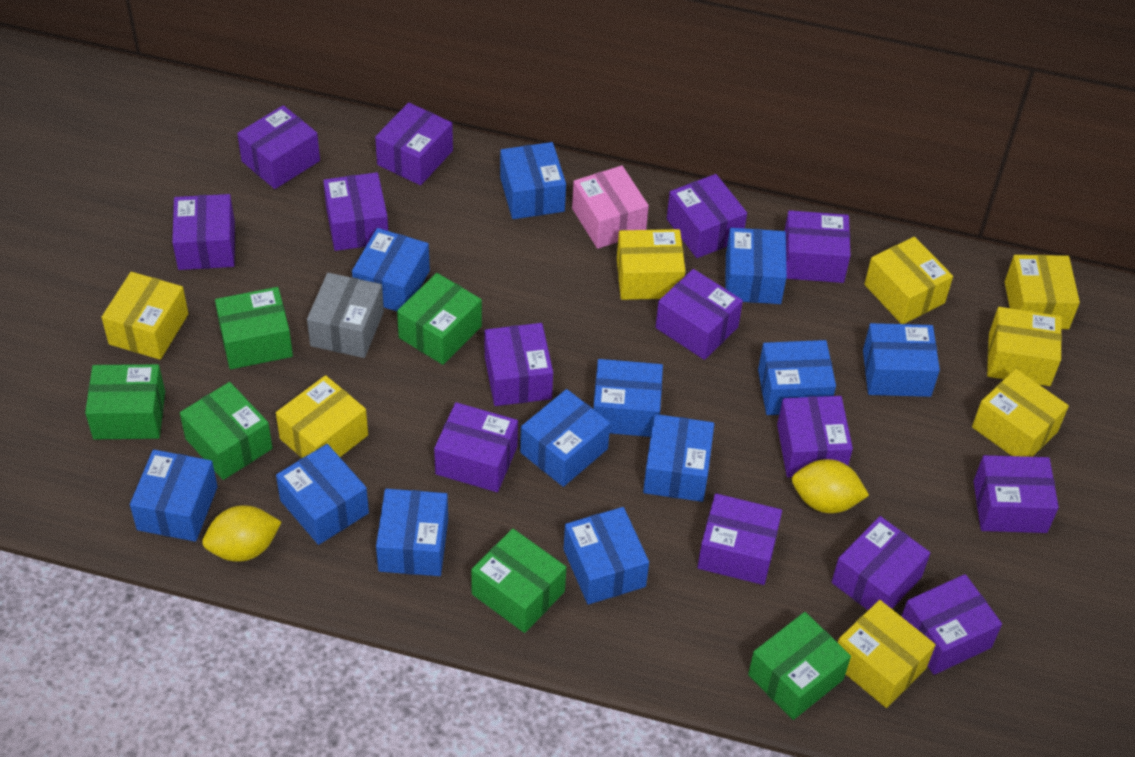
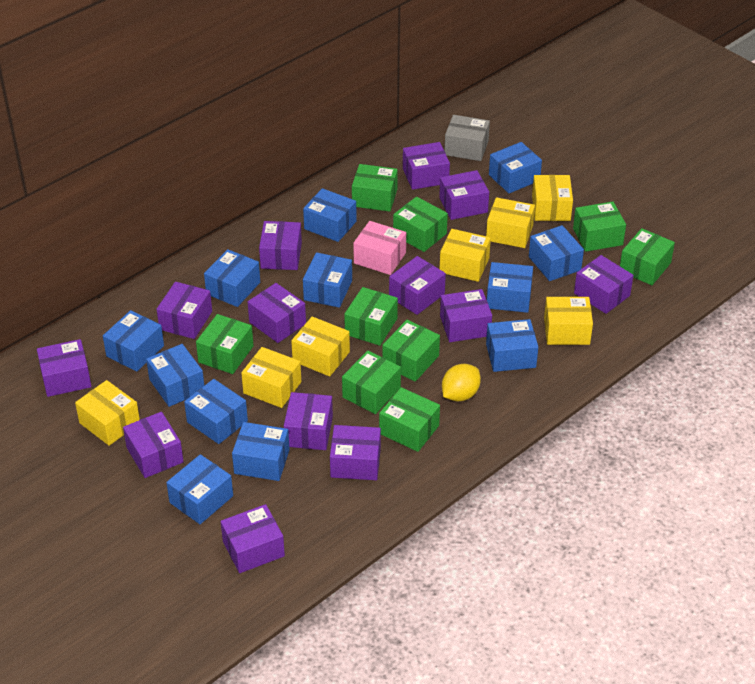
green box: 6 -> 9
purple box: 14 -> 13
yellow box: 8 -> 7
yellow lemon: 2 -> 1

